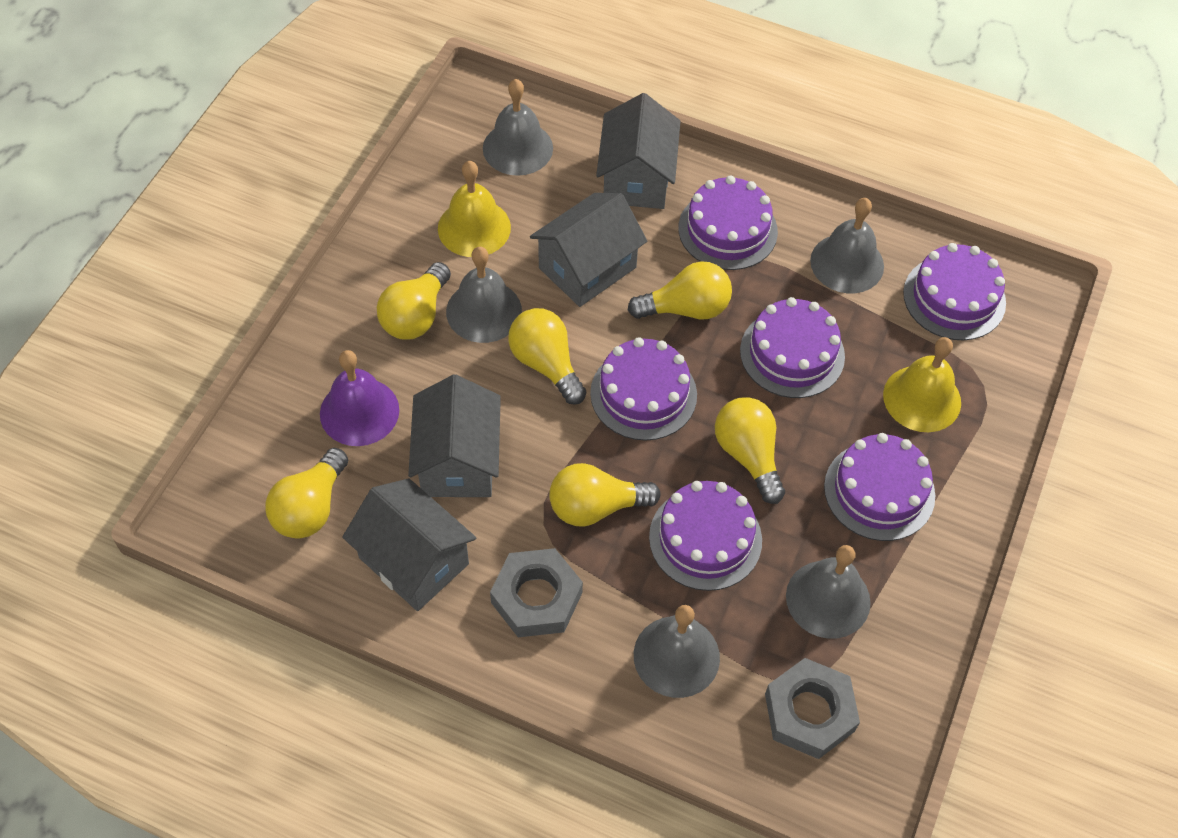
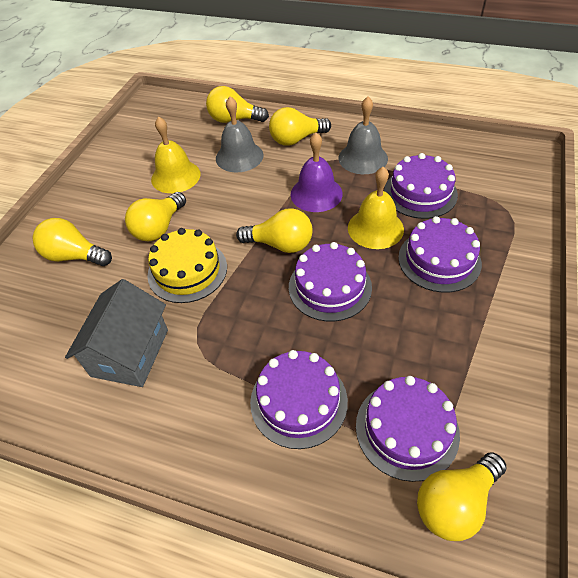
grey bell: 5 -> 2
grey house: 4 -> 1
grey nut: 2 -> 0
purple cake: 6 -> 5
yellow cake: 0 -> 1

